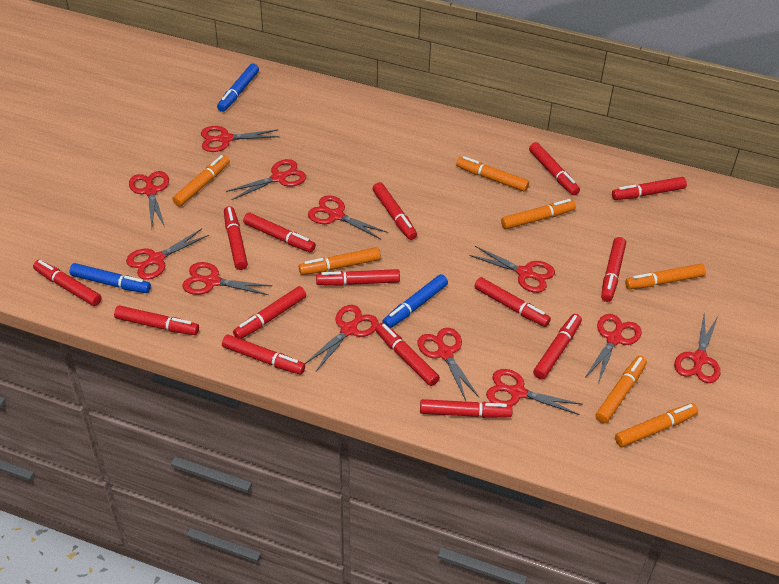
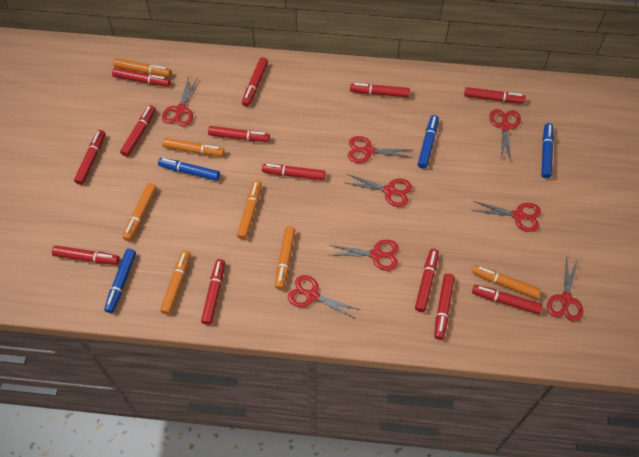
blue marker: 3 -> 4
red marker: 15 -> 13
red scissors: 12 -> 8

